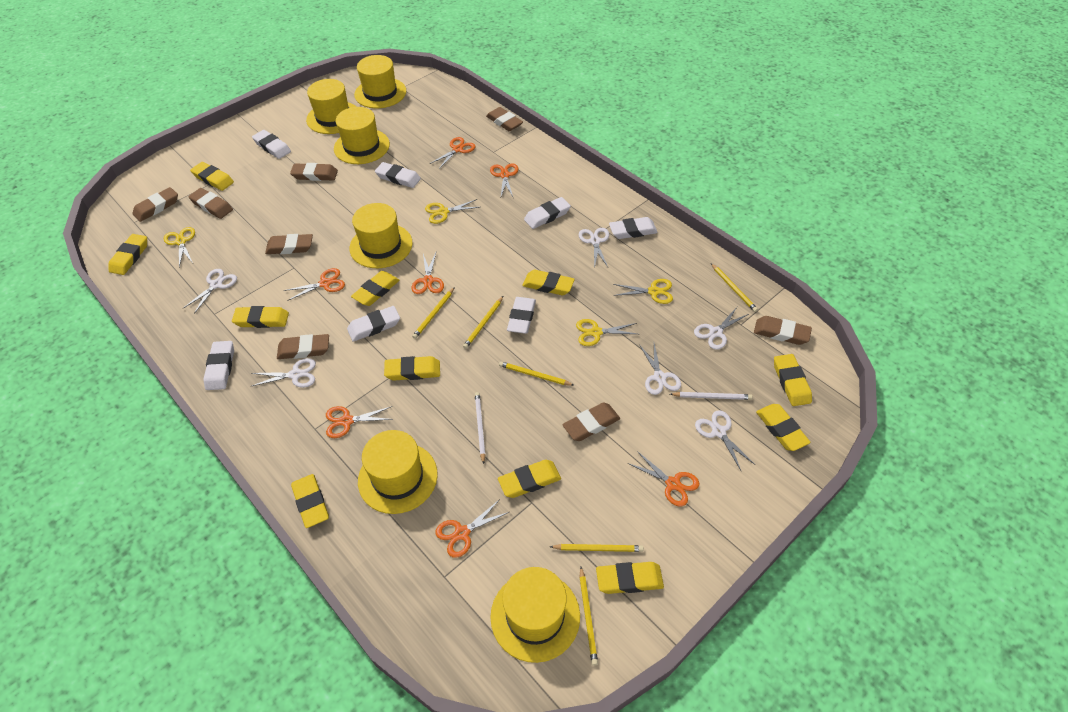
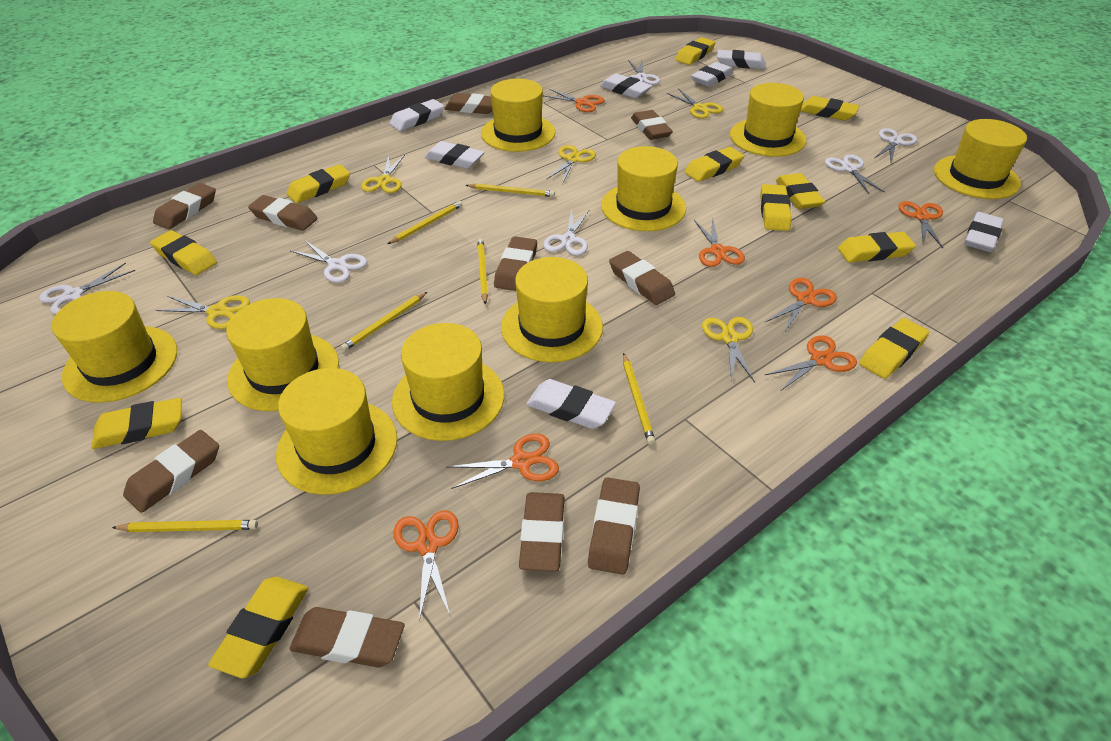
brown eraser: 8 -> 10
white pencil: 2 -> 0
yellow hat: 6 -> 9
yellow scissors: 4 -> 5

